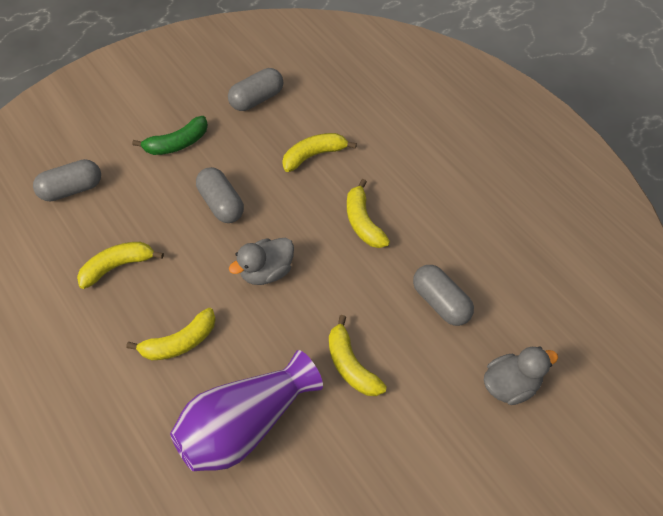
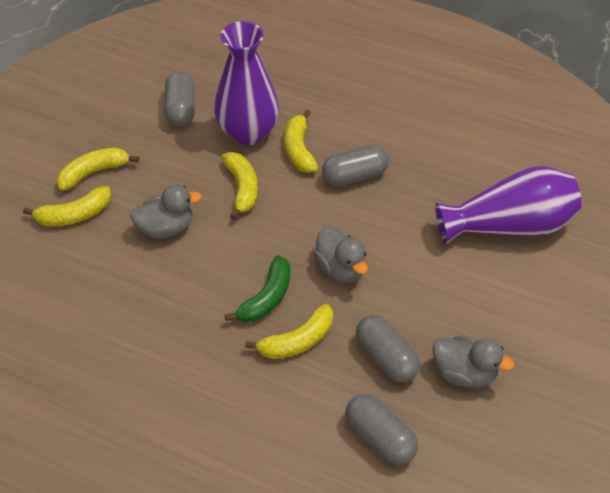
grey duck: 2 -> 3
purple vase: 1 -> 2

